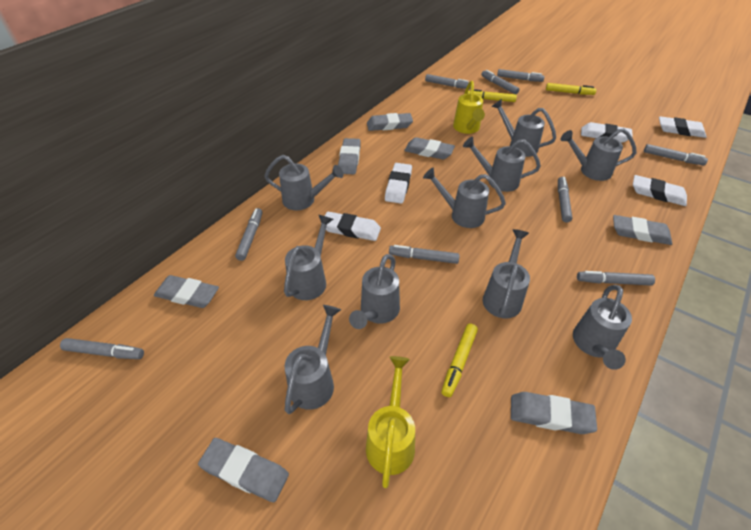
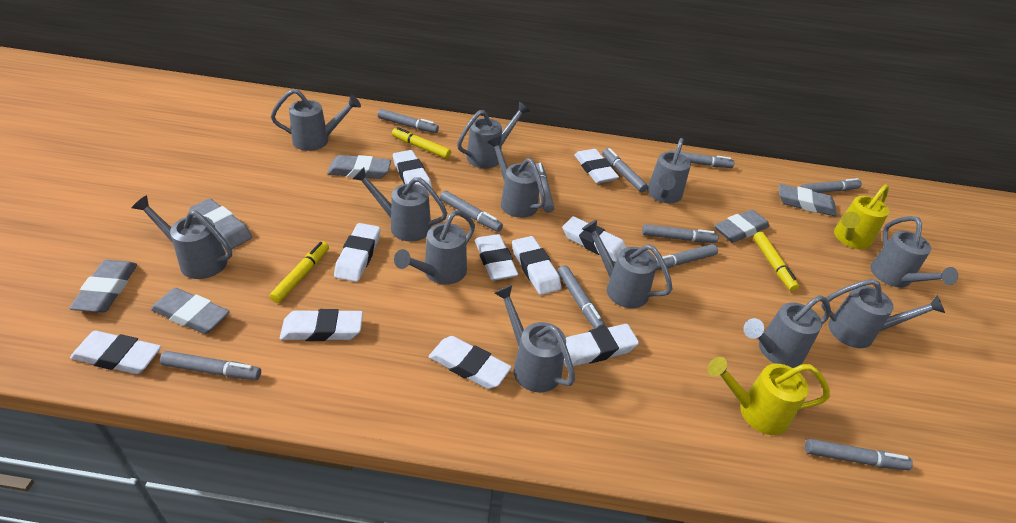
grey eraser: 7 -> 6
grey marker: 9 -> 11
grey watering can: 10 -> 12
white eraser: 5 -> 10

